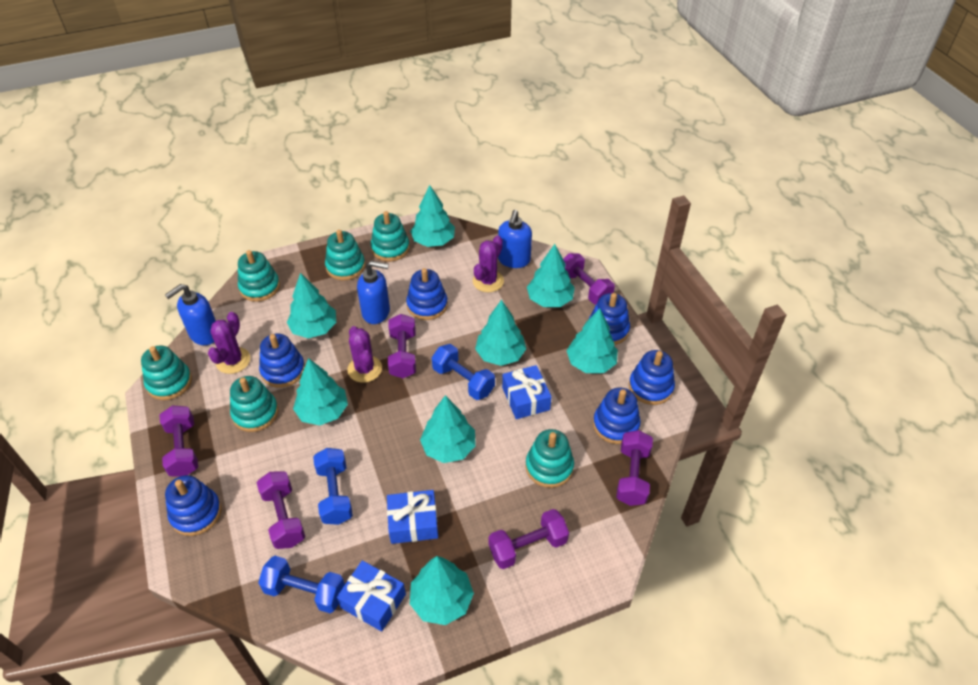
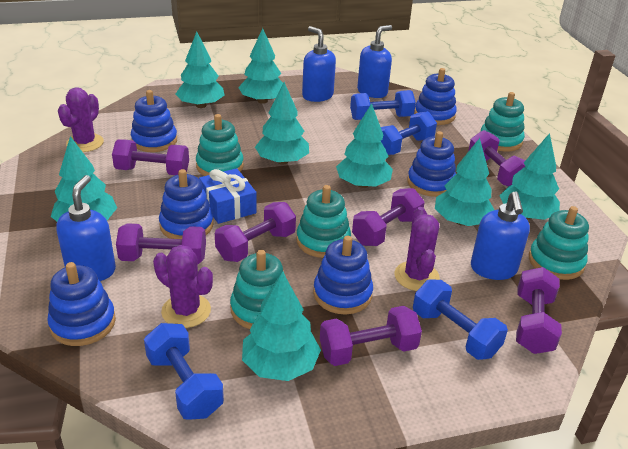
blue dumbbell: 3 -> 4
blue gift: 3 -> 1
blue soap dispenser: 3 -> 4
purple dumbbell: 6 -> 7
turquoise stacking toy: 6 -> 5

